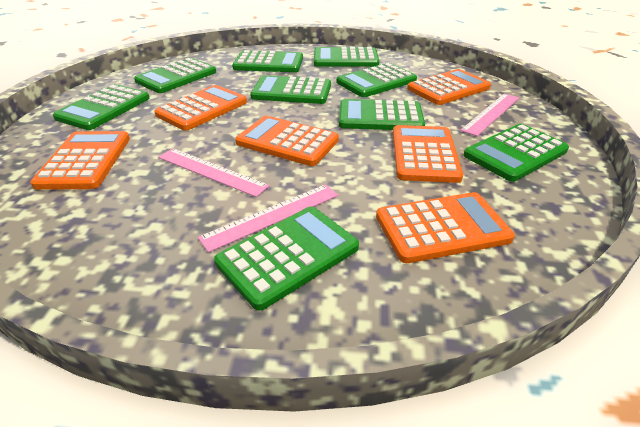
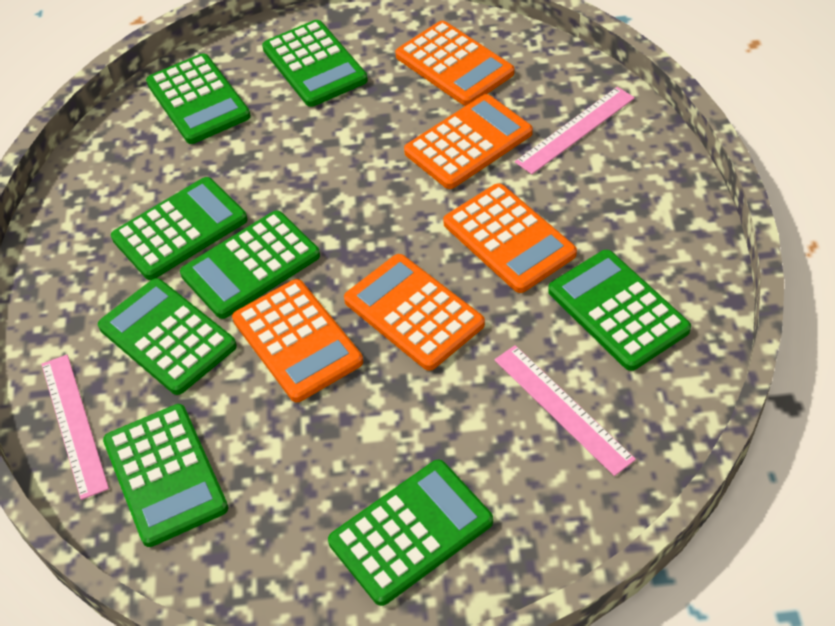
green calculator: 9 -> 8
orange calculator: 6 -> 5

